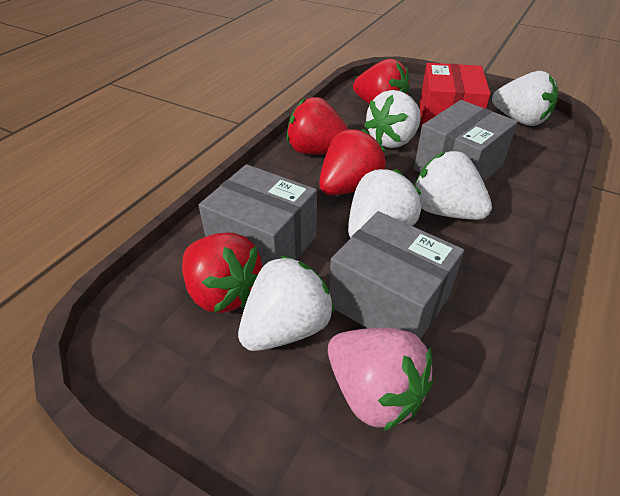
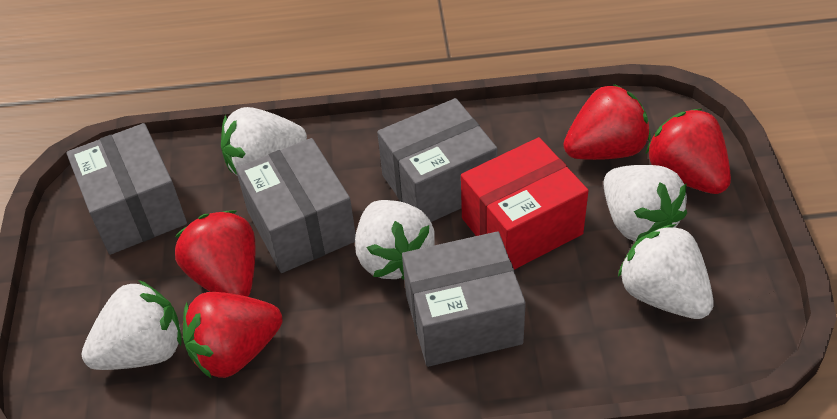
grey box: 3 -> 4
pink strawberry: 1 -> 0

